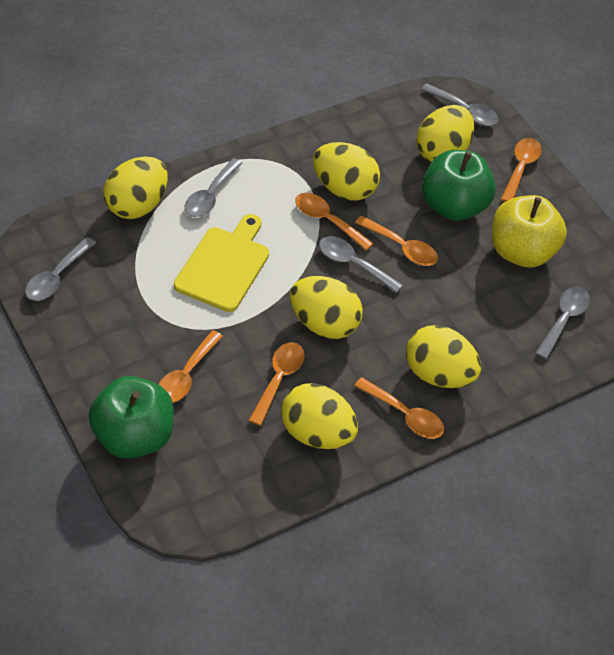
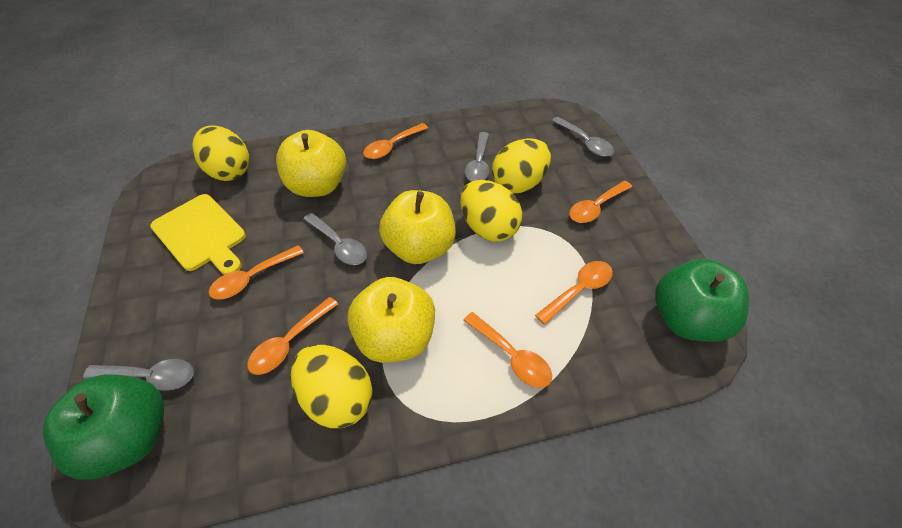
grey spoon: 5 -> 4
yellow apple: 1 -> 3
yellow egg: 6 -> 4

